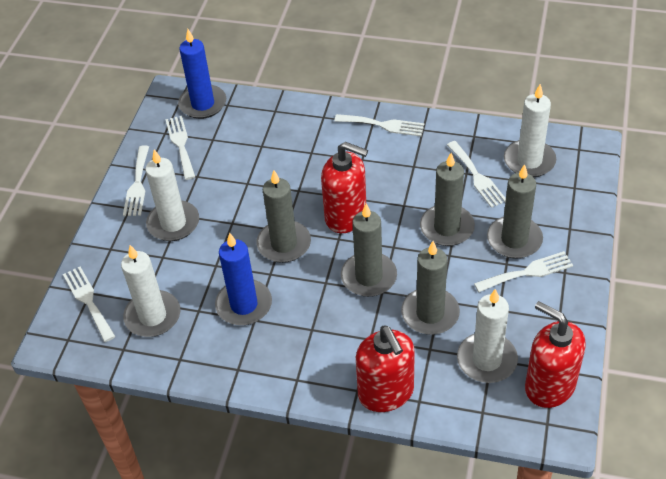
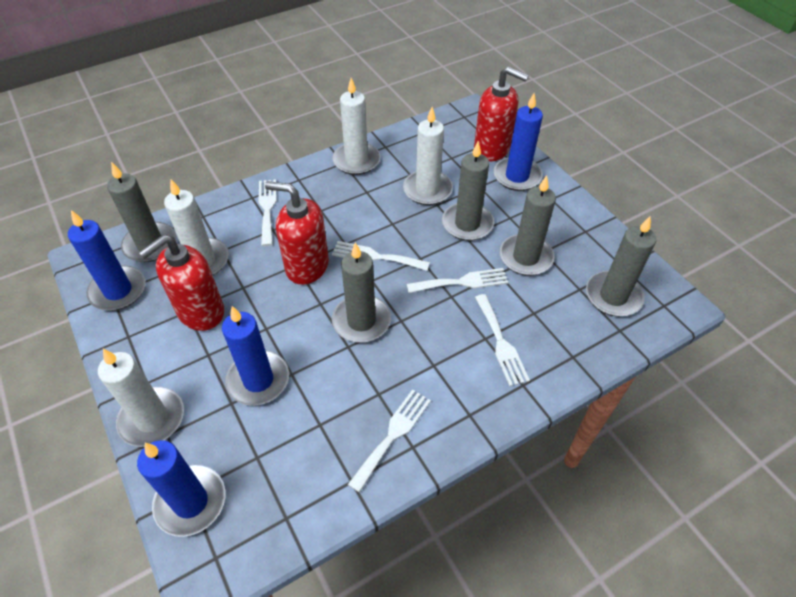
blue candle: 2 -> 4
white fork: 6 -> 5

